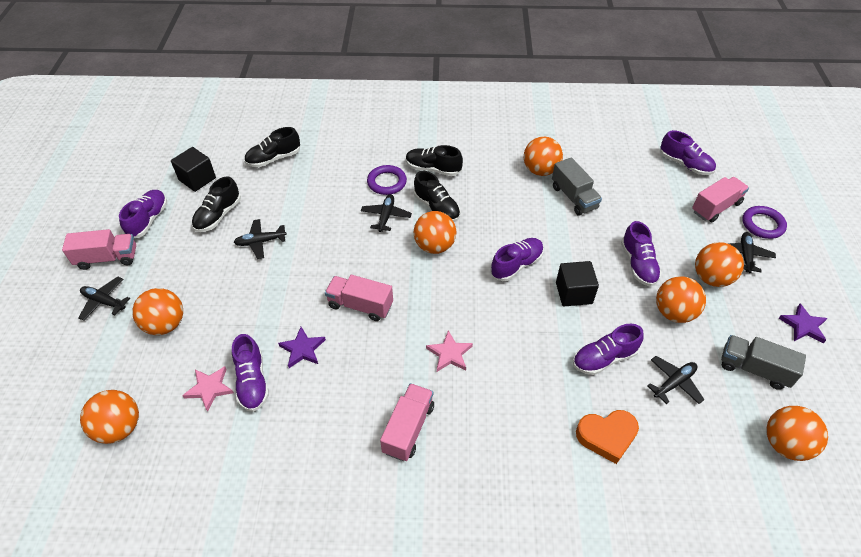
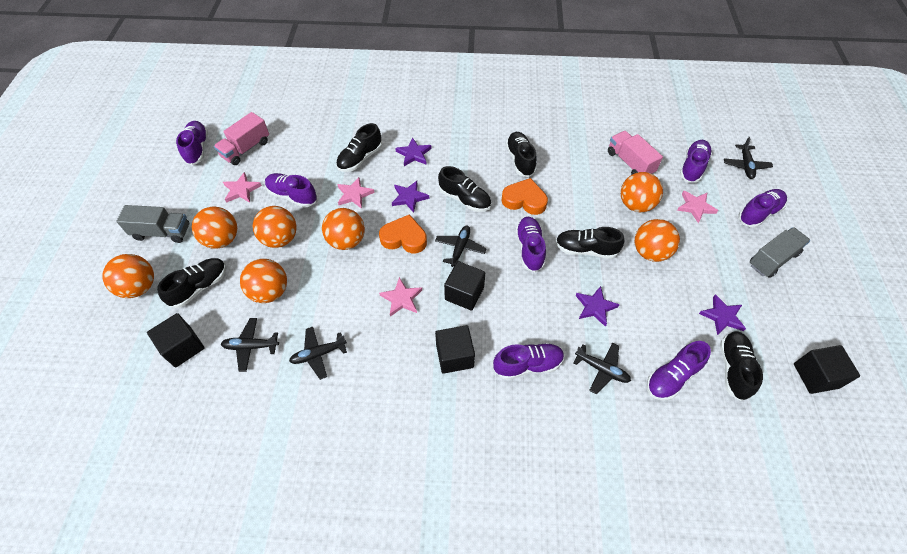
black cube: 2 -> 4
black shoe: 4 -> 6
orange heart: 1 -> 2
pink star: 2 -> 4
pink truck: 4 -> 2
purple ring: 2 -> 0
purple shoe: 6 -> 7
purple star: 2 -> 4

